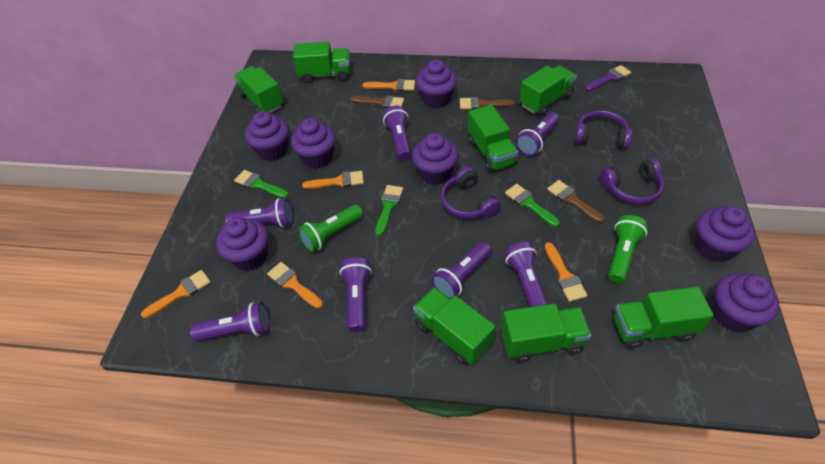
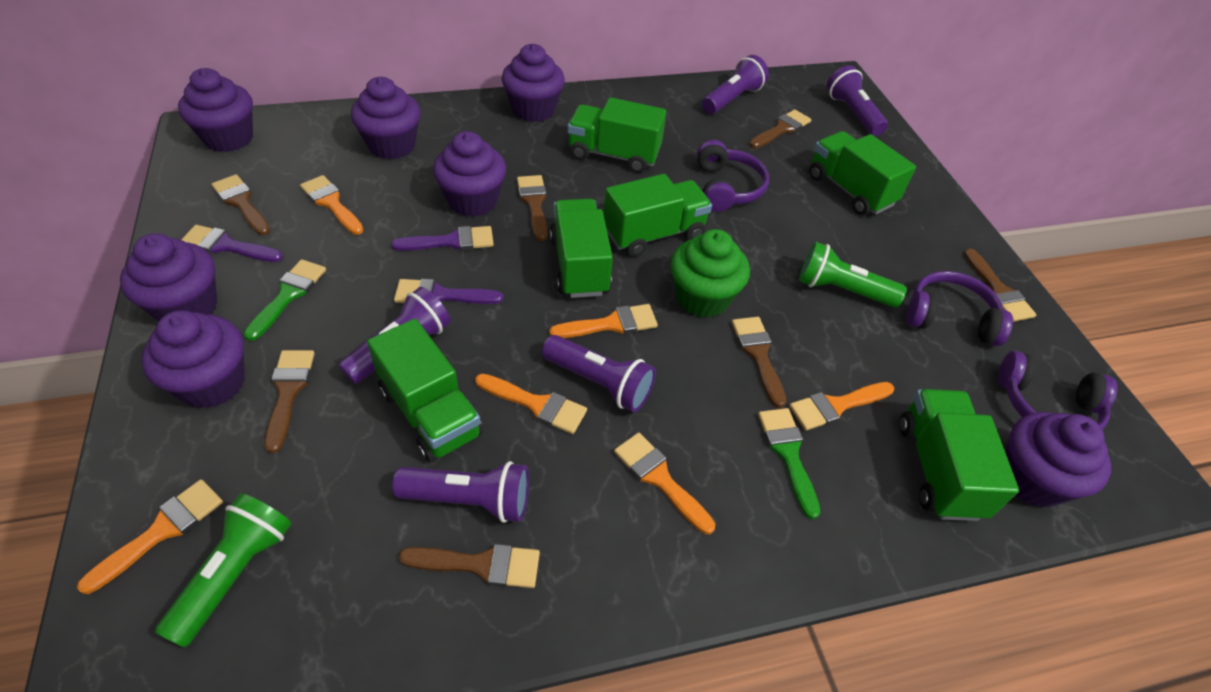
brown brush: 3 -> 7
green brush: 3 -> 2
green cupcake: 0 -> 1
green truck: 7 -> 6
orange brush: 5 -> 6
purple brush: 1 -> 3
purple flashlight: 7 -> 5

